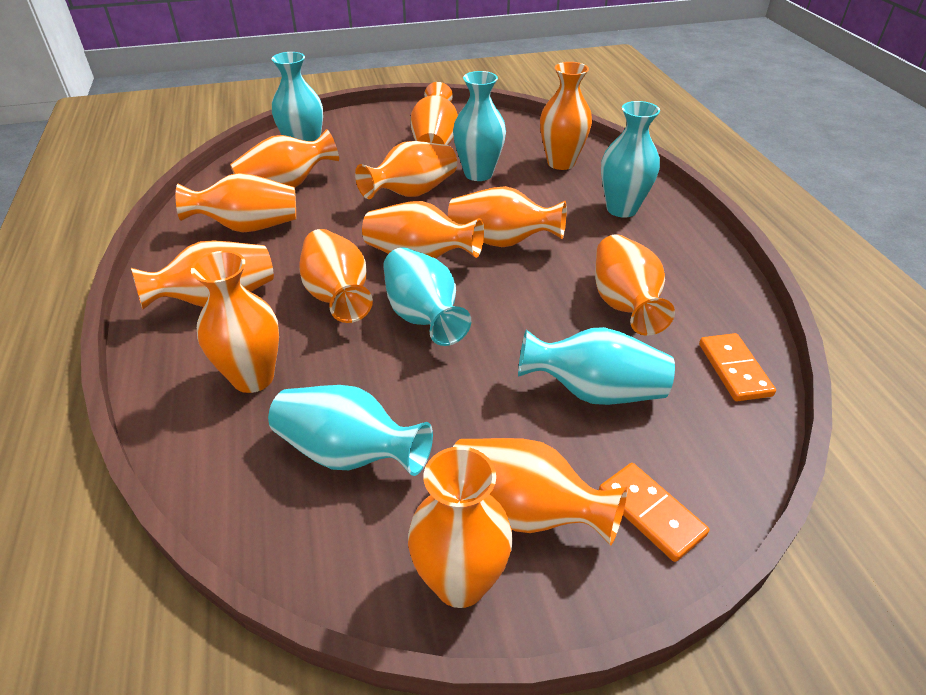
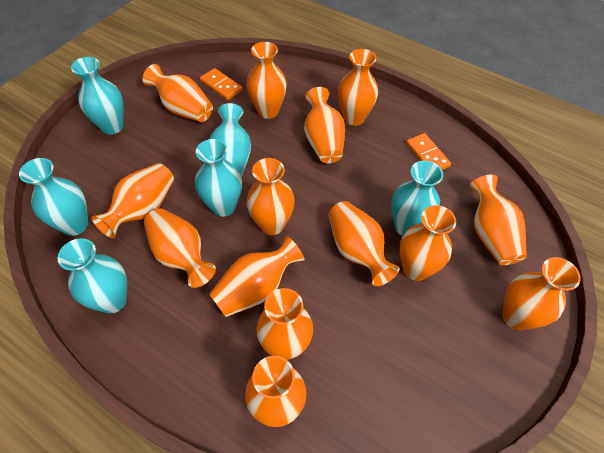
orange vase: 13 -> 14

